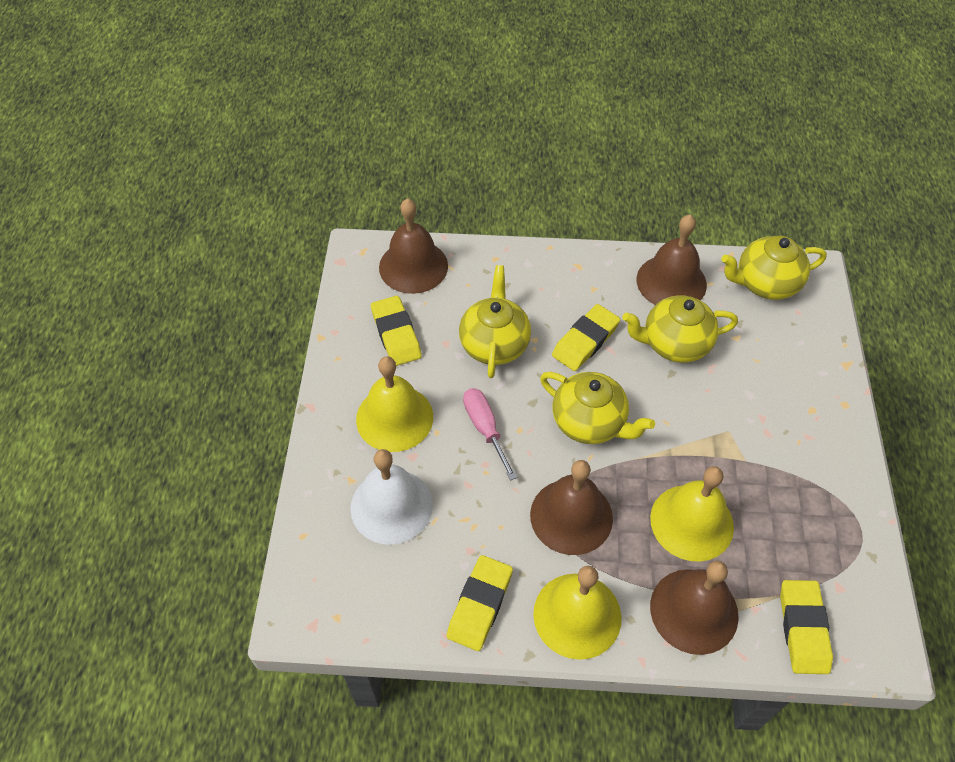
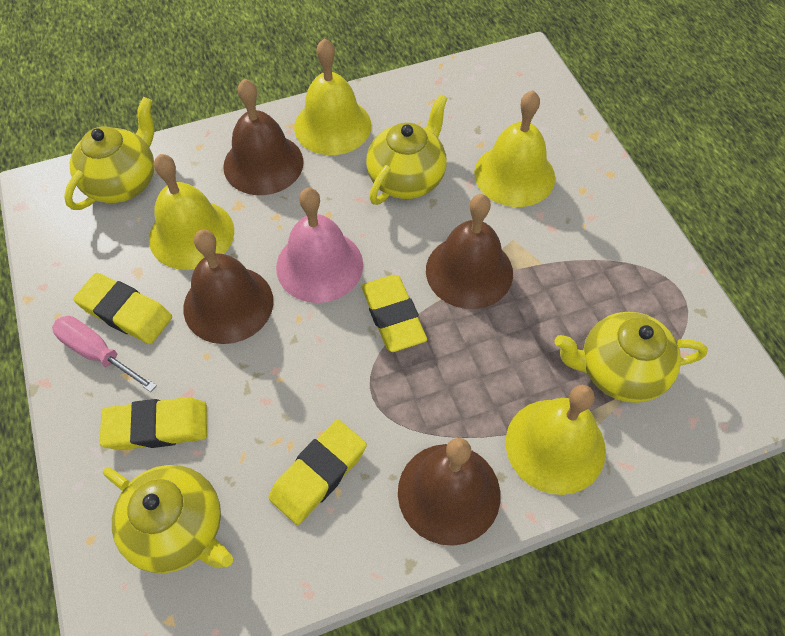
pink bell: 0 -> 1
white bell: 1 -> 0
yellow bell: 3 -> 4

